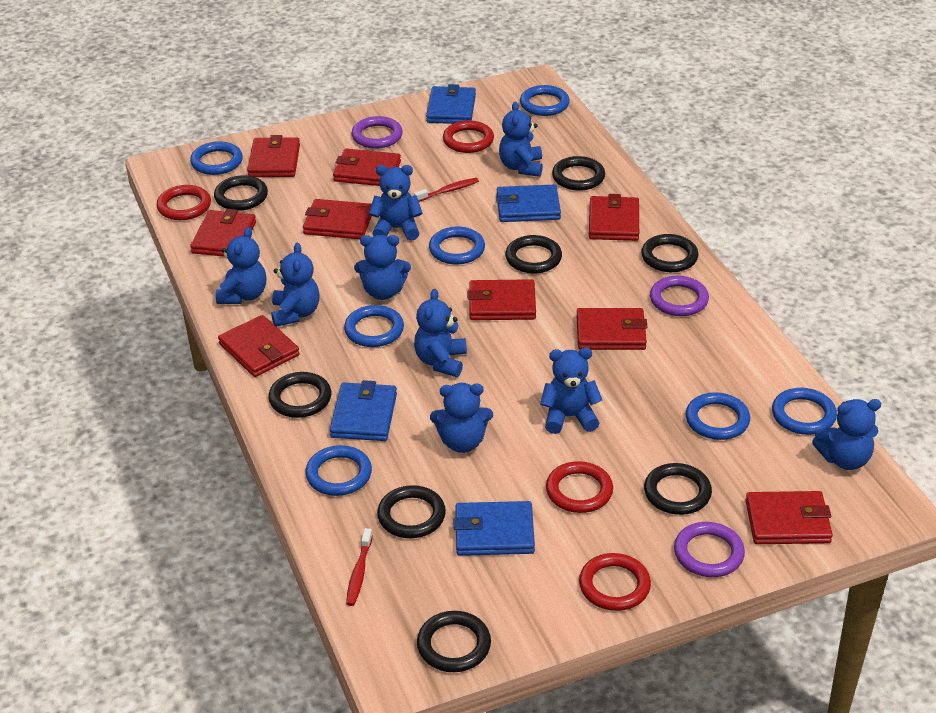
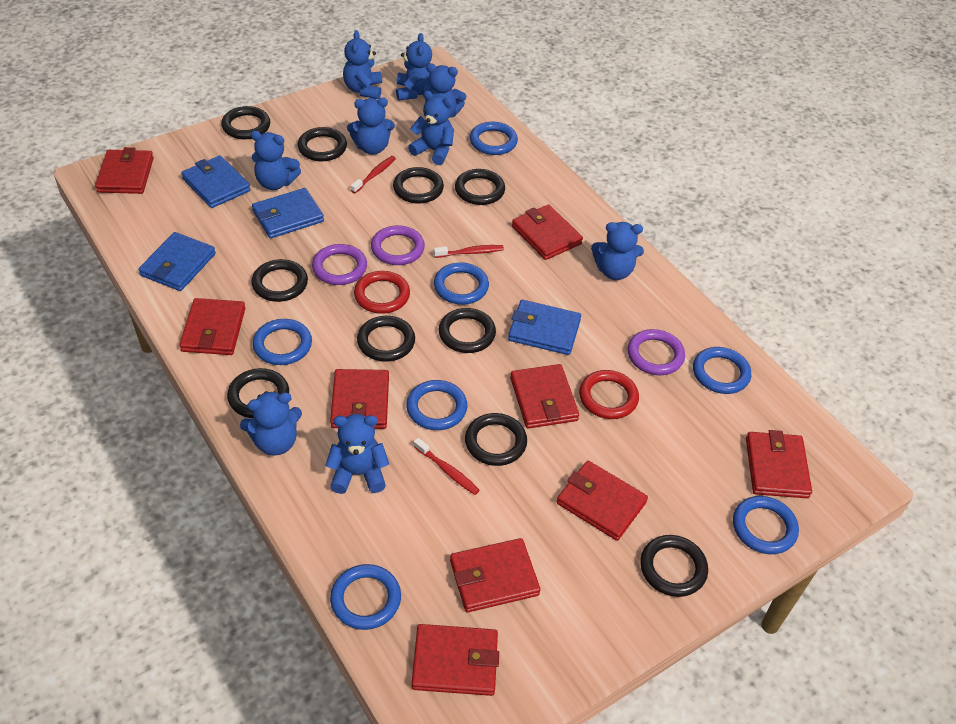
black ring: 8 -> 10
red ring: 4 -> 2
red toothbrush: 2 -> 3

